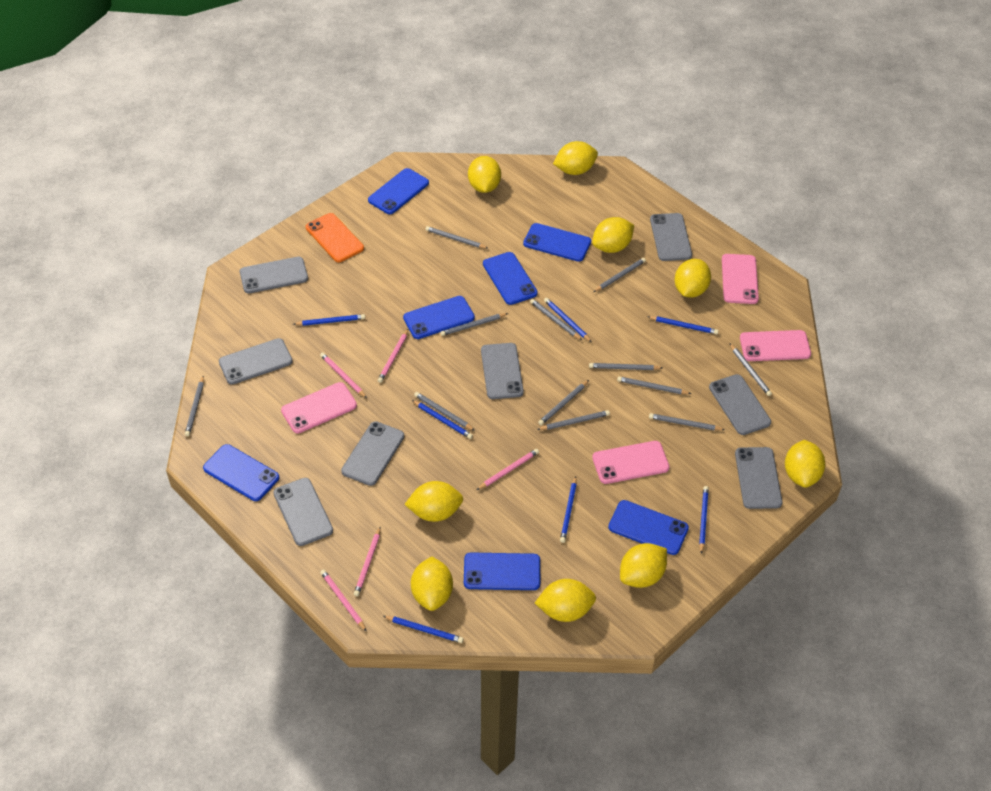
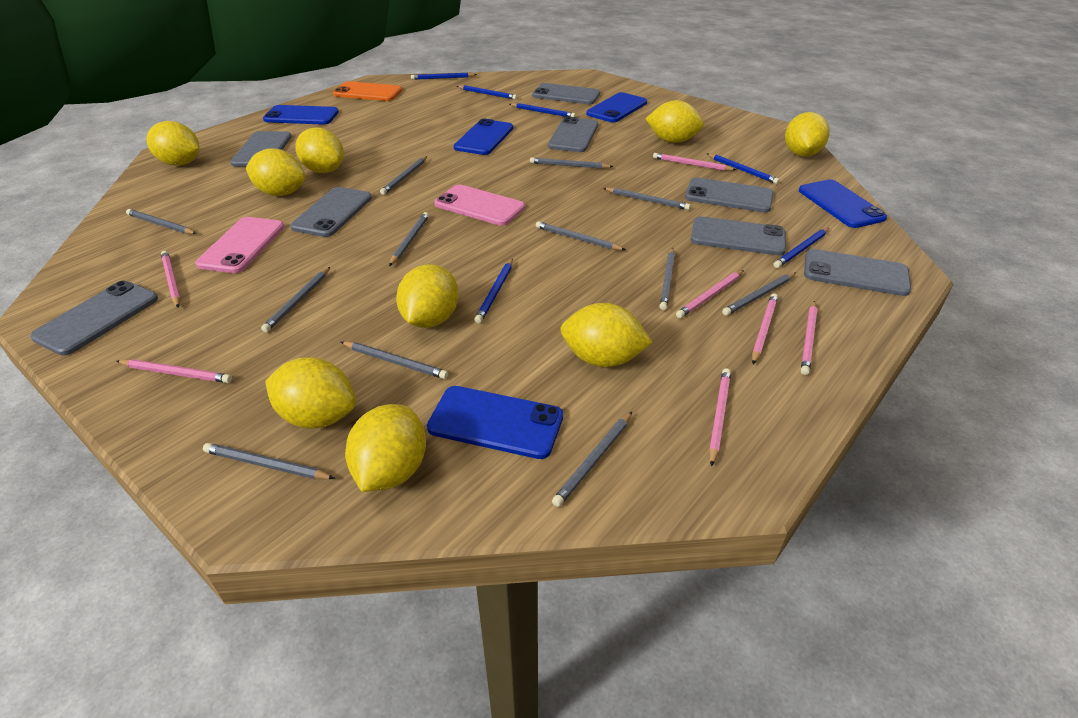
blue pencil: 7 -> 6
blue phone: 7 -> 5
pink pencil: 5 -> 7
pink phone: 4 -> 2

